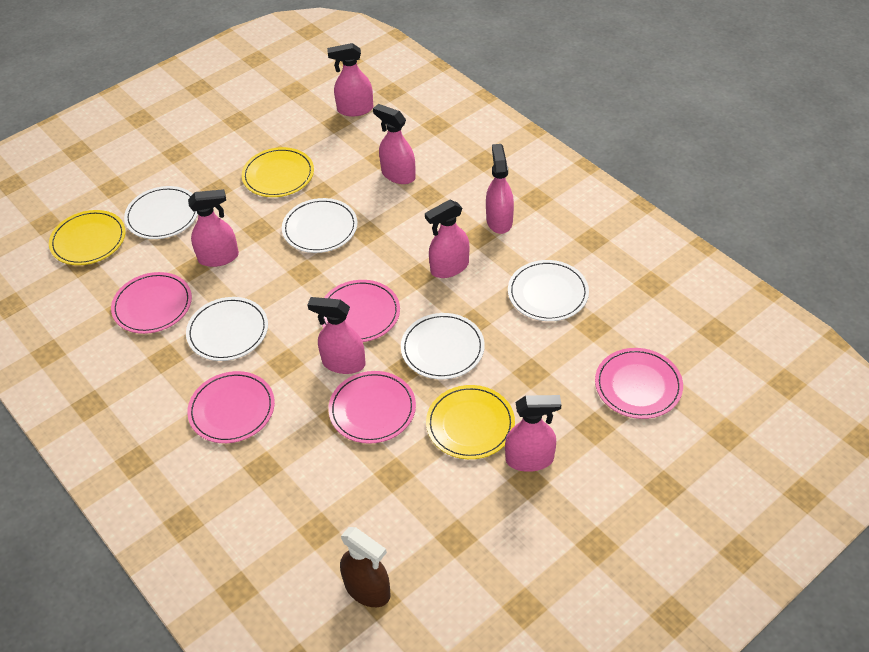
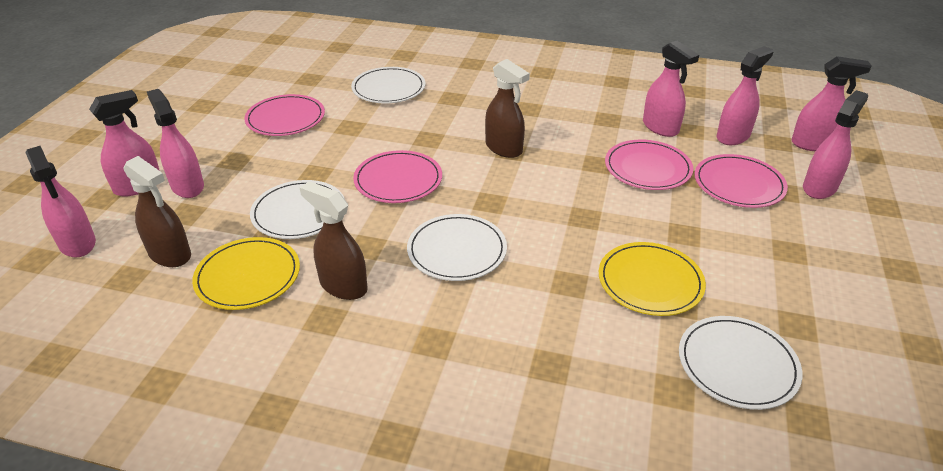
brown spray bottle: 1 -> 3
pink plate: 5 -> 4
white plate: 5 -> 4
yellow plate: 3 -> 2

